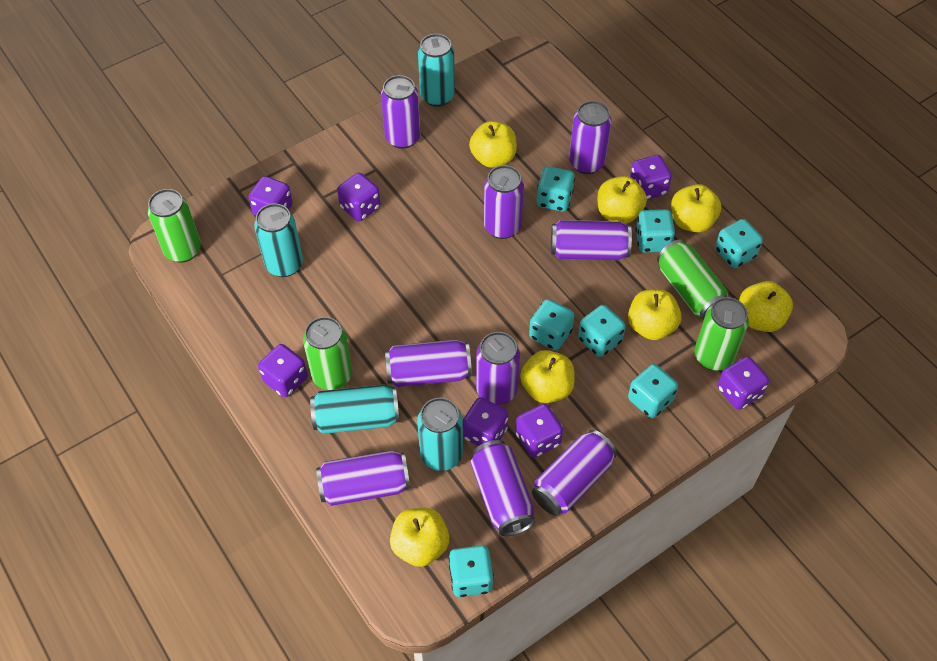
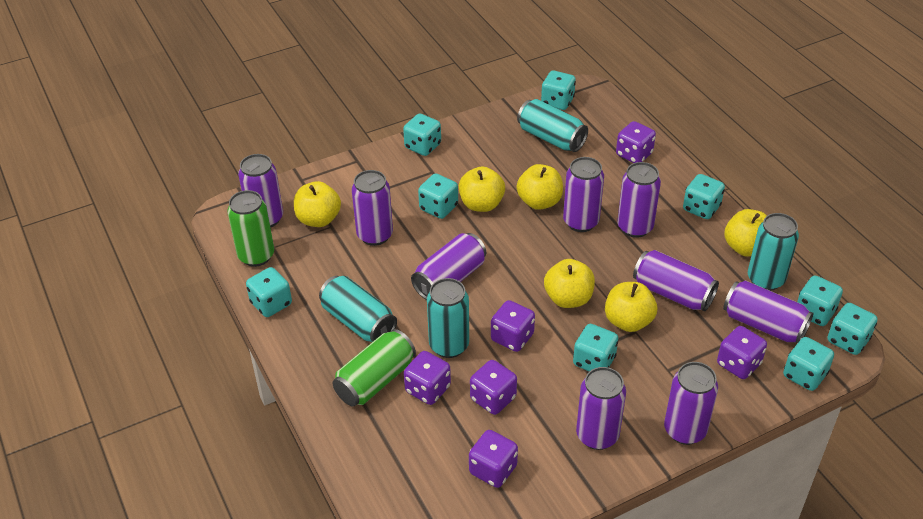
green can: 4 -> 2
purple dice: 7 -> 6
turquoise dice: 7 -> 9
yellow apple: 7 -> 6

